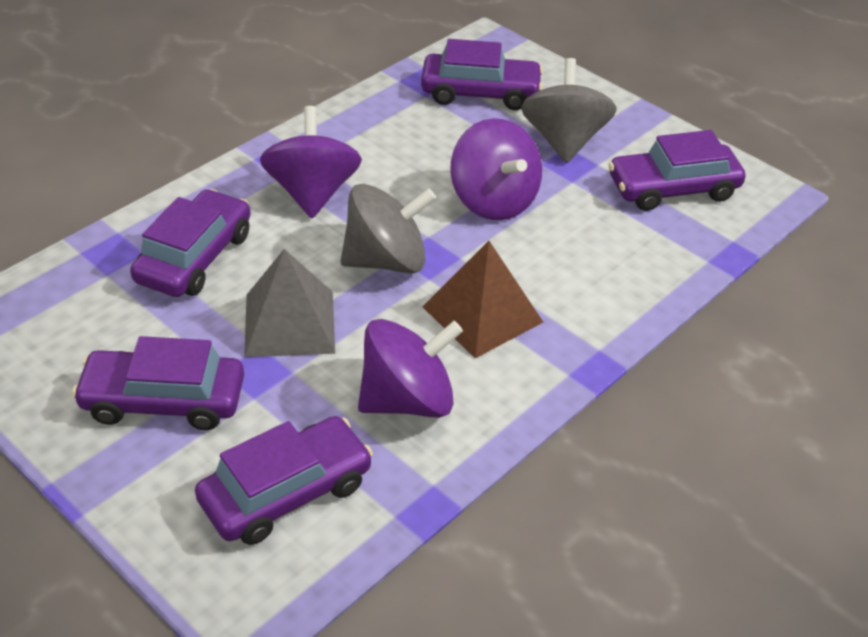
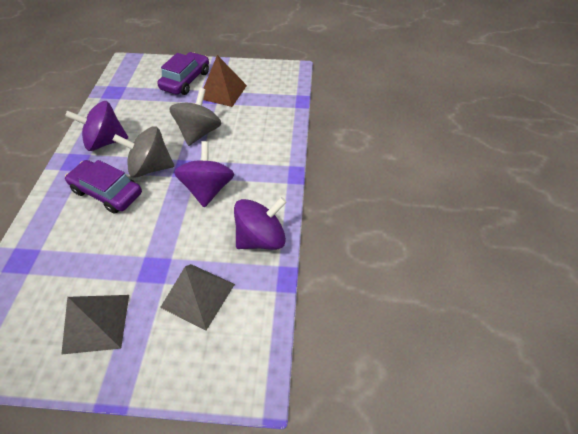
grey pyramid: 1 -> 2
purple car: 5 -> 2

